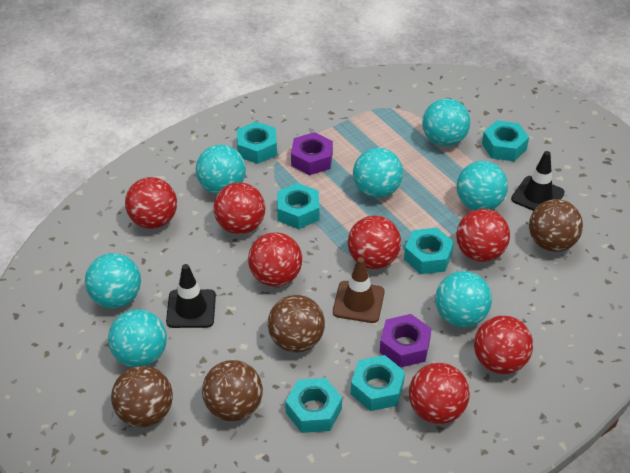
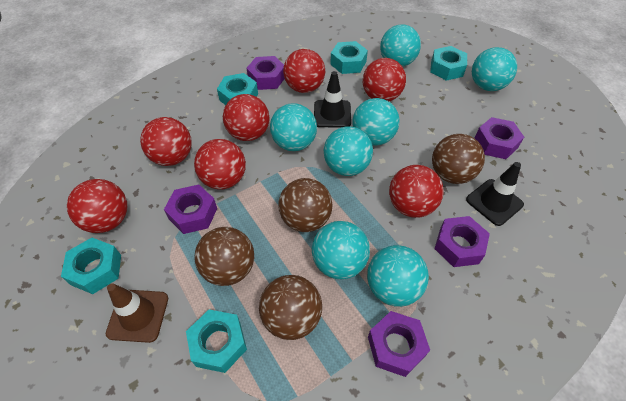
purple nut: 2 -> 5
turquoise nut: 6 -> 5

